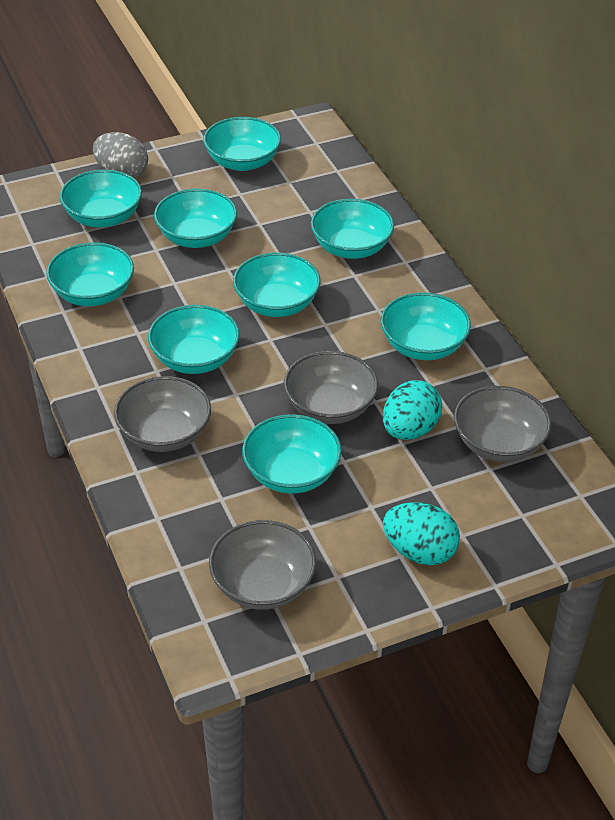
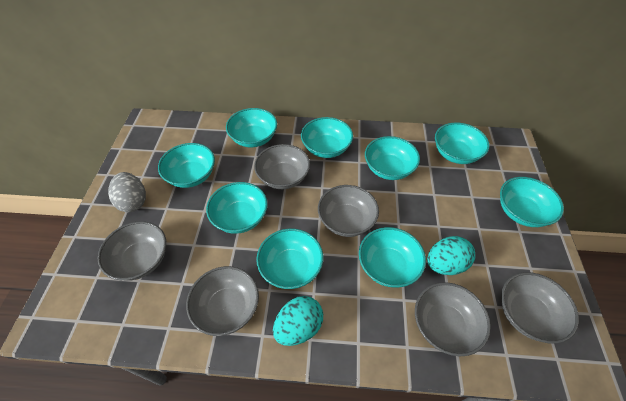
grey bowl: 4 -> 6

